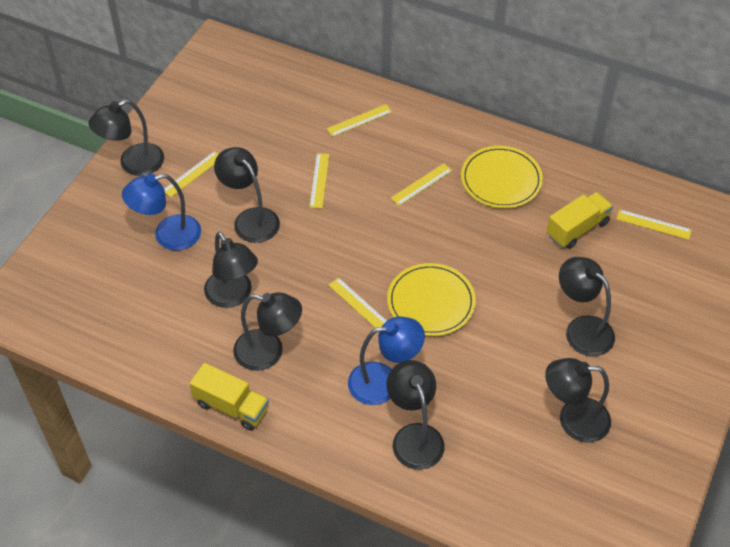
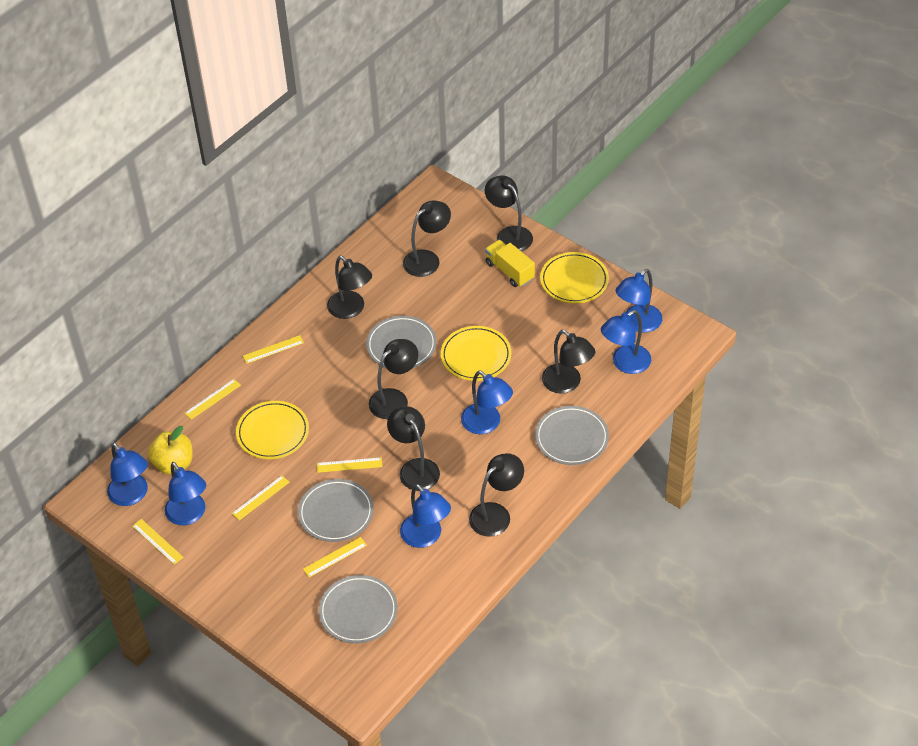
blue lamp: 2 -> 6
grey plate: 0 -> 4
yellow apple: 0 -> 1
yellow plate: 2 -> 3
yellow truck: 2 -> 1

